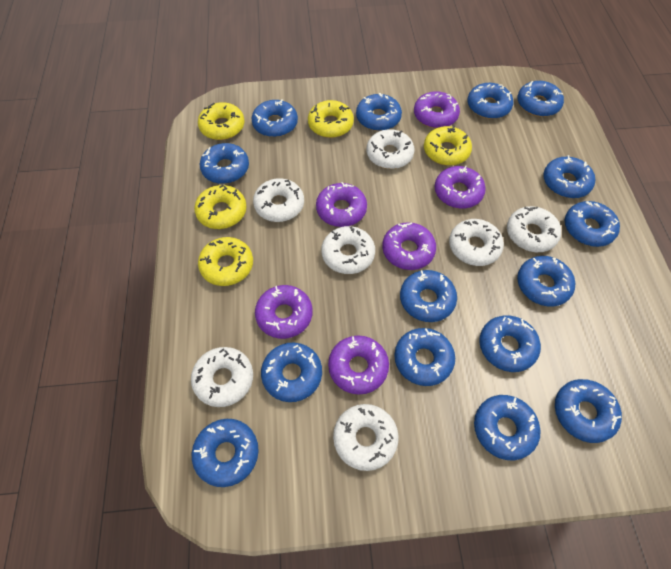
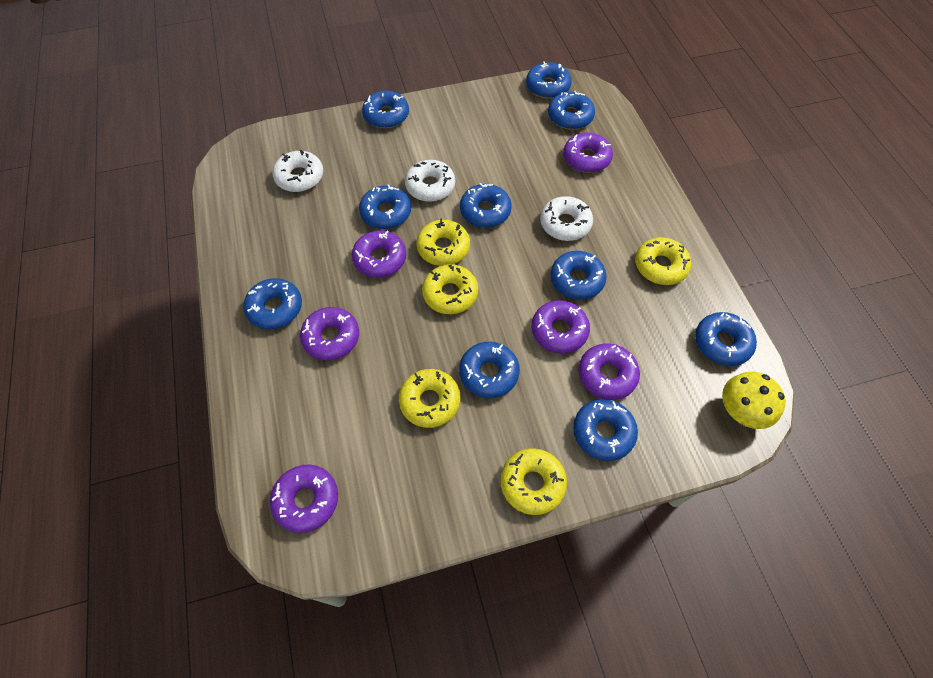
blue donut: 15 -> 10
white donut: 7 -> 3
yellow mushroom: 0 -> 1

